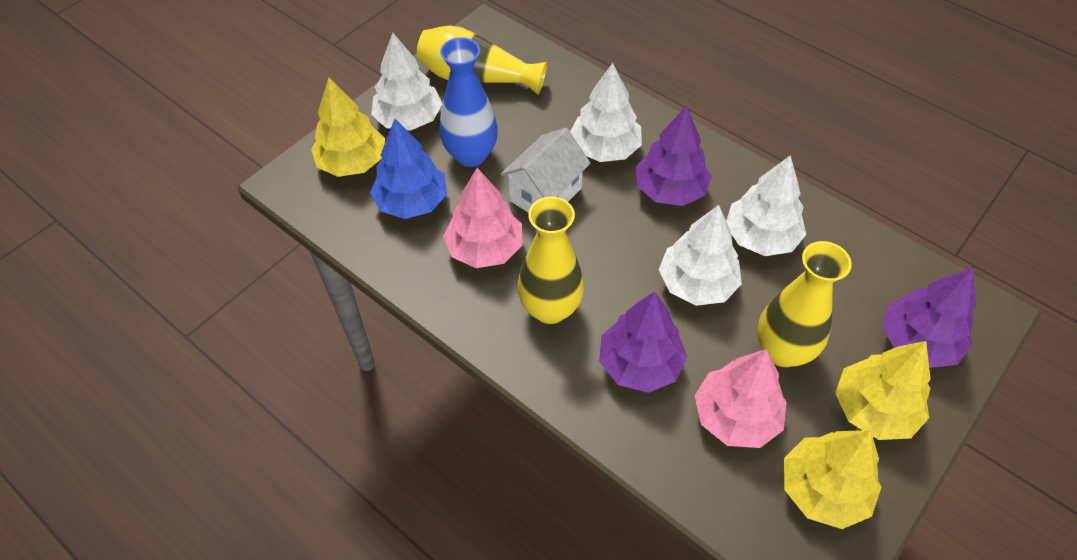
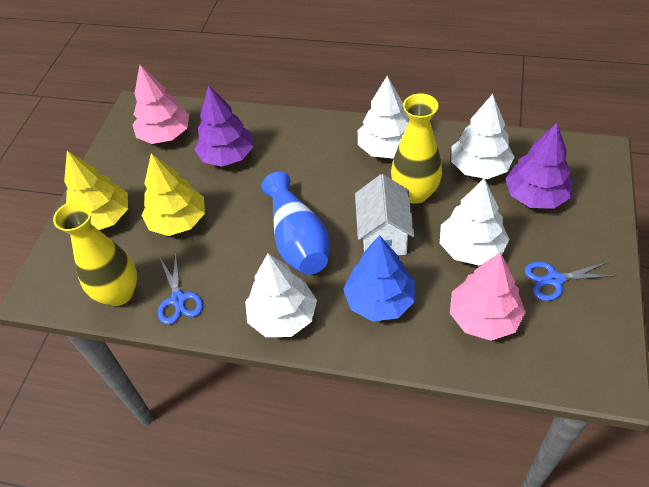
blue scissors: 0 -> 2
purple tree: 3 -> 2
yellow tree: 3 -> 2
yellow vase: 3 -> 2

